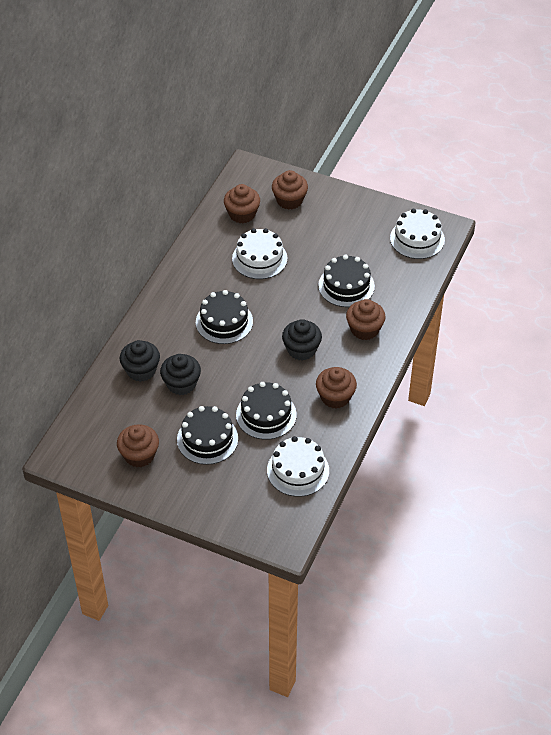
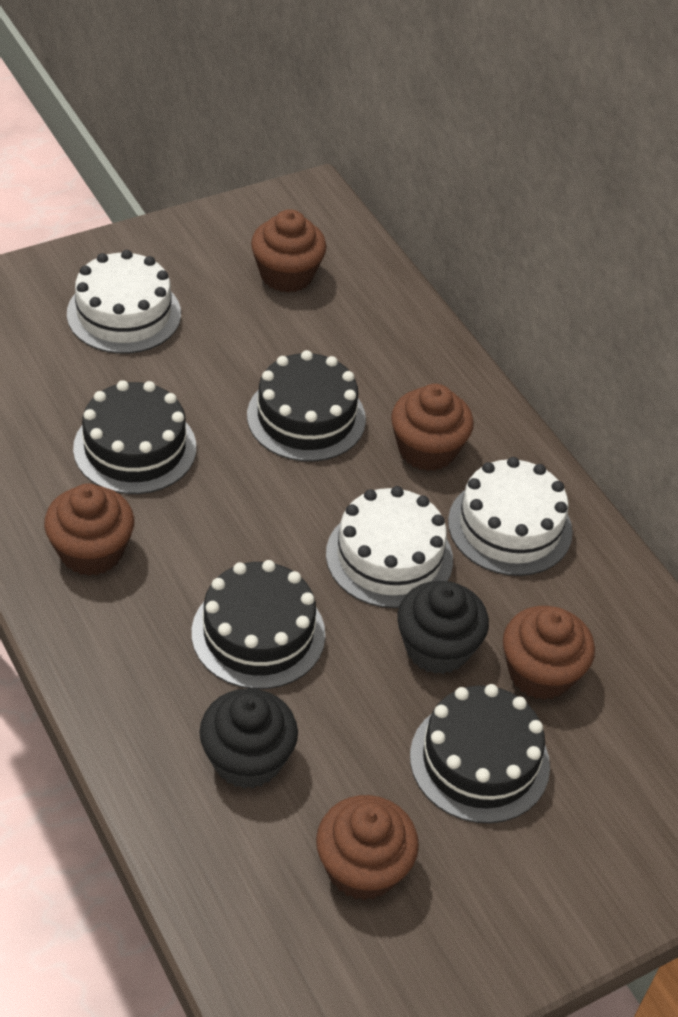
black cupcake: 3 -> 2

